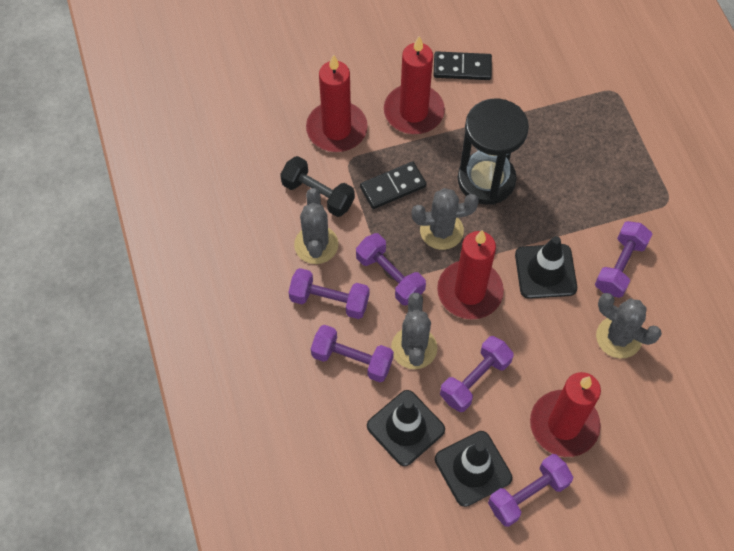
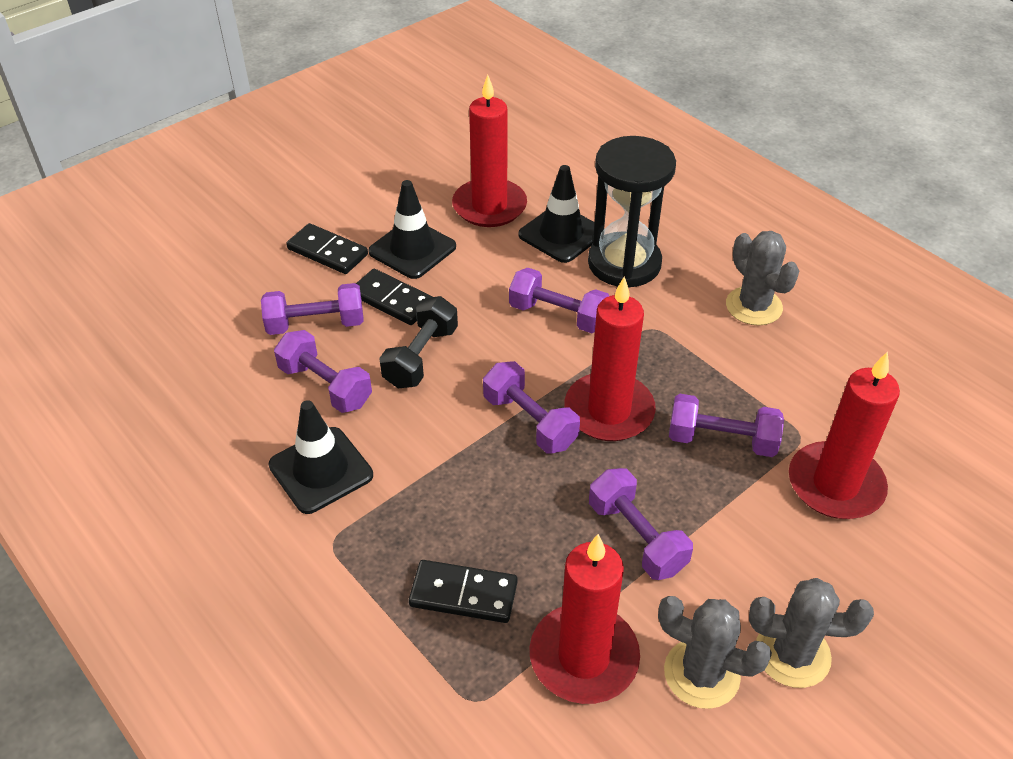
black domino: 2 -> 3
grey cactus: 4 -> 3

